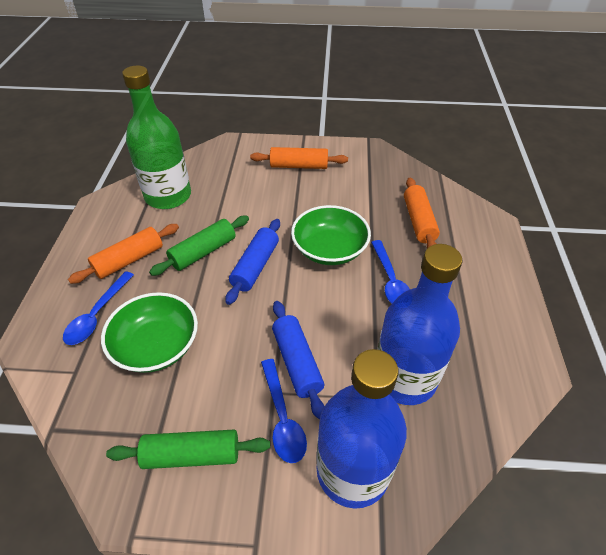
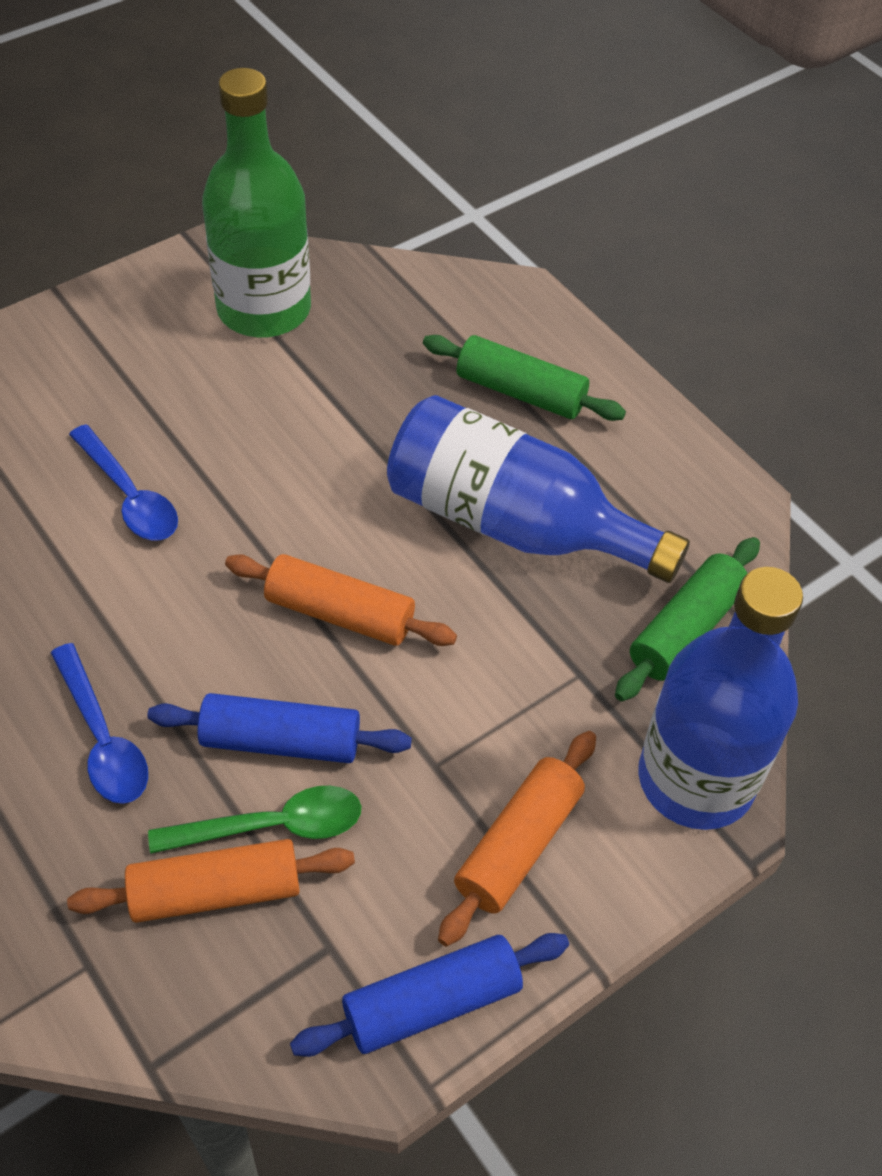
blue spoon: 3 -> 2
green bowl: 2 -> 0
green spoon: 0 -> 1

